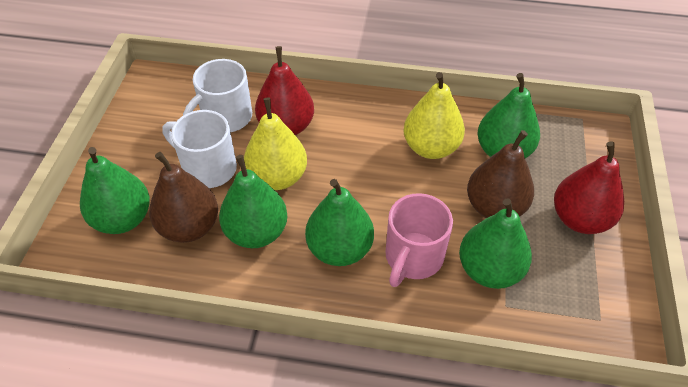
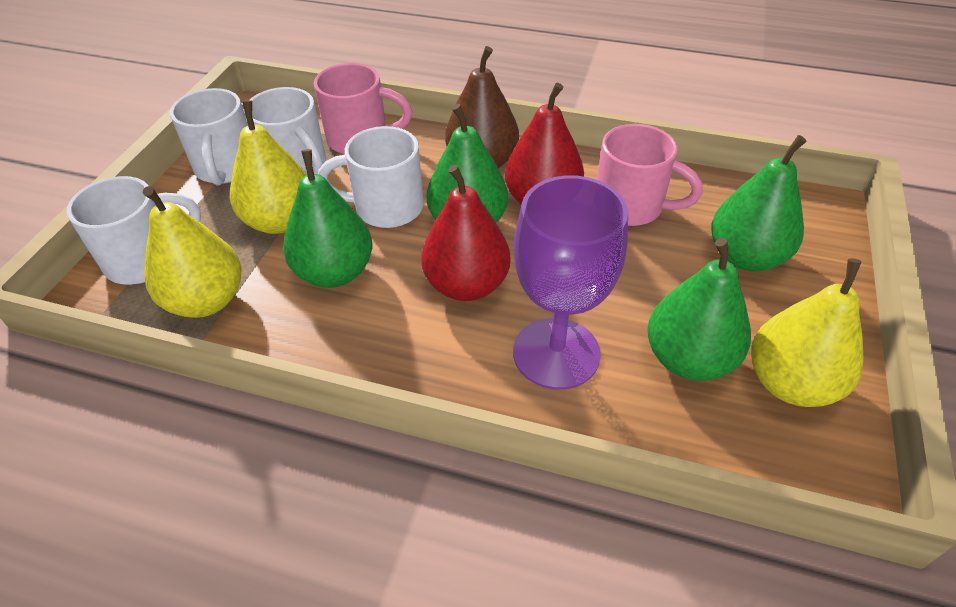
brown pear: 2 -> 1
green pear: 5 -> 4
pink mug: 1 -> 2
purple goblet: 0 -> 1
white mug: 2 -> 4
yellow pear: 2 -> 3

